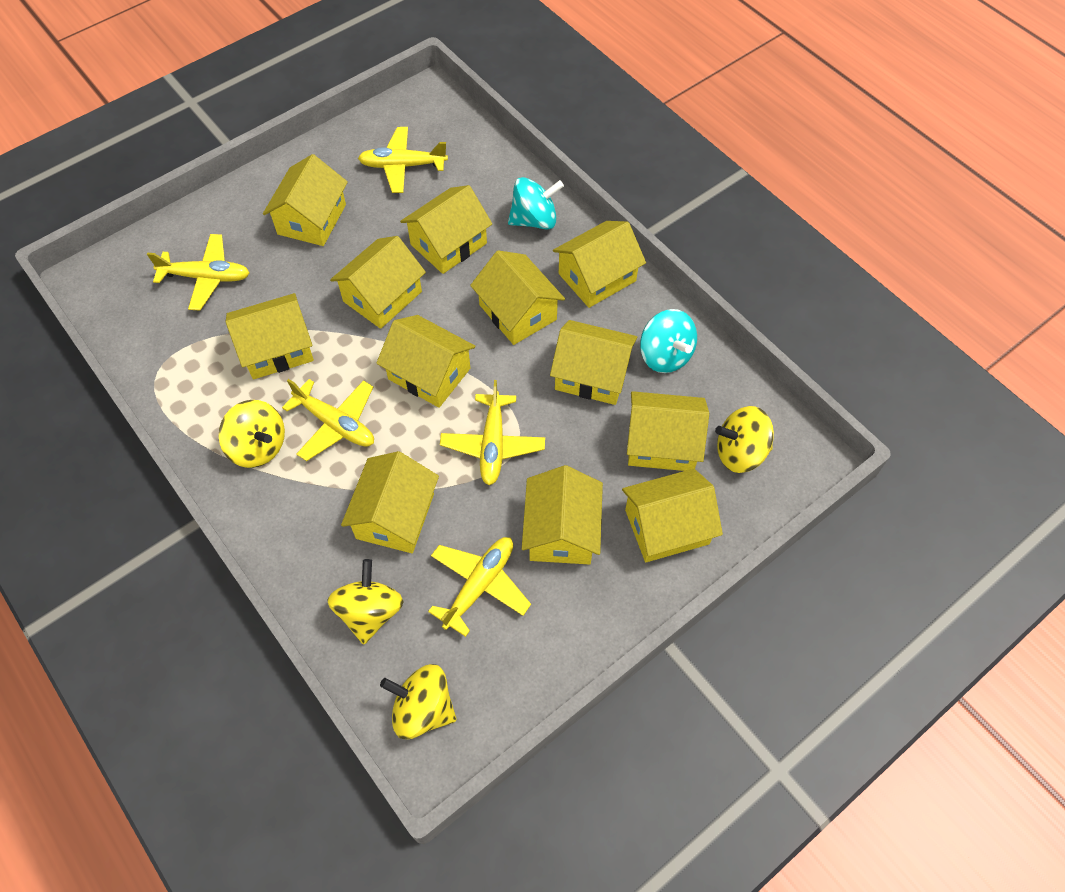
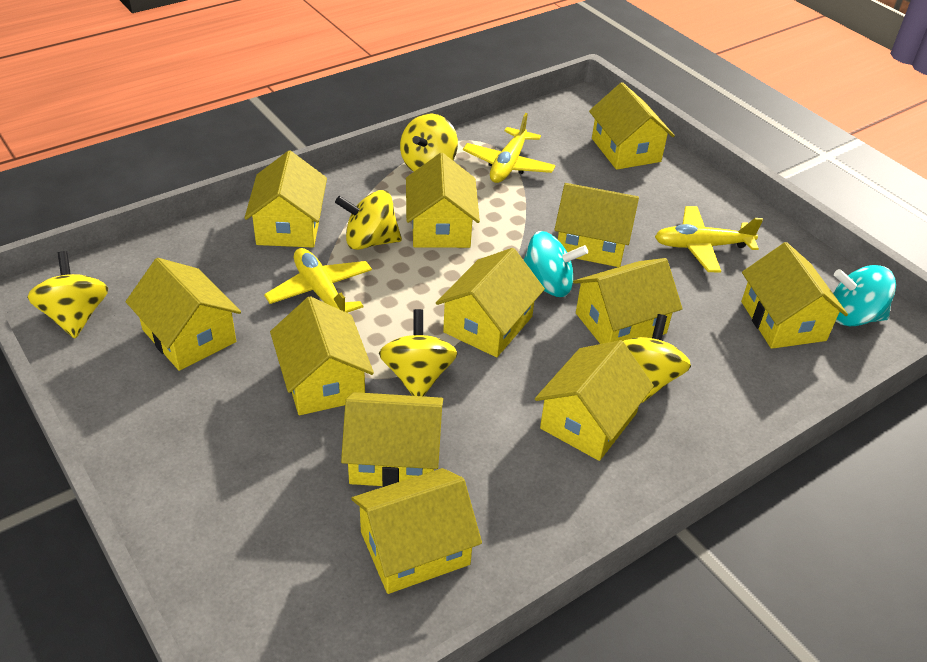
yellow plane: 5 -> 3
yellow spinning top: 4 -> 5

